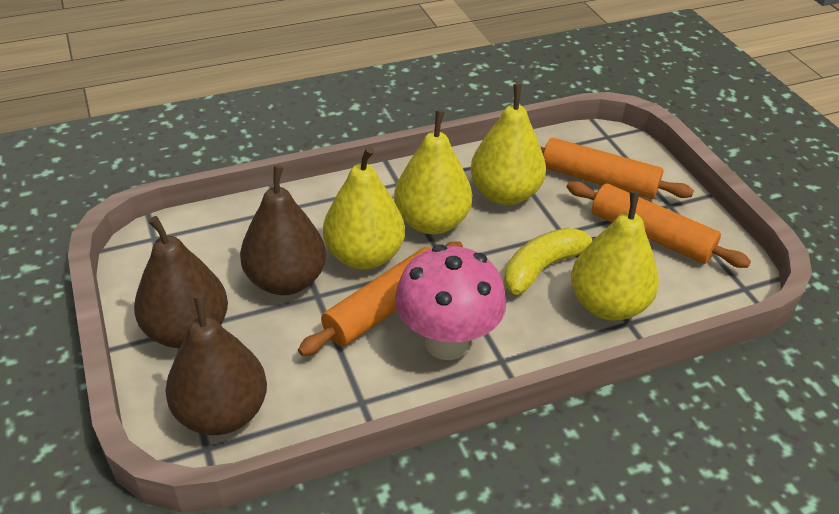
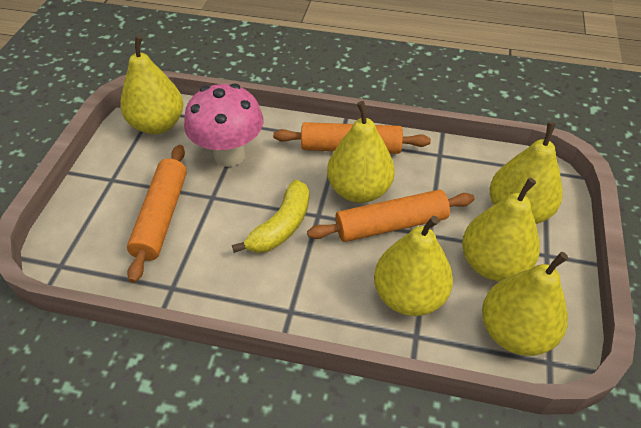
brown pear: 3 -> 0
yellow pear: 4 -> 6

